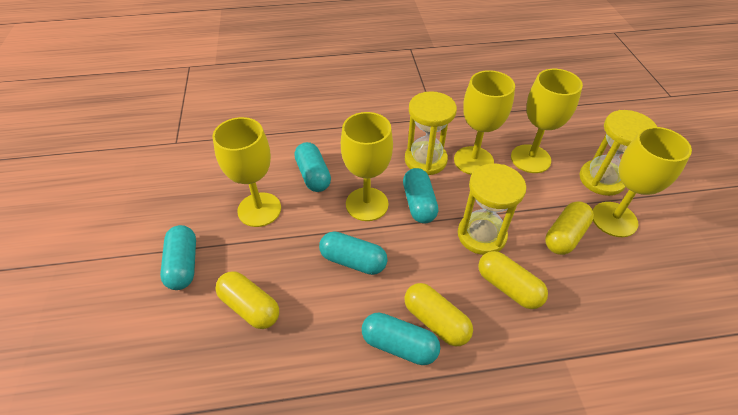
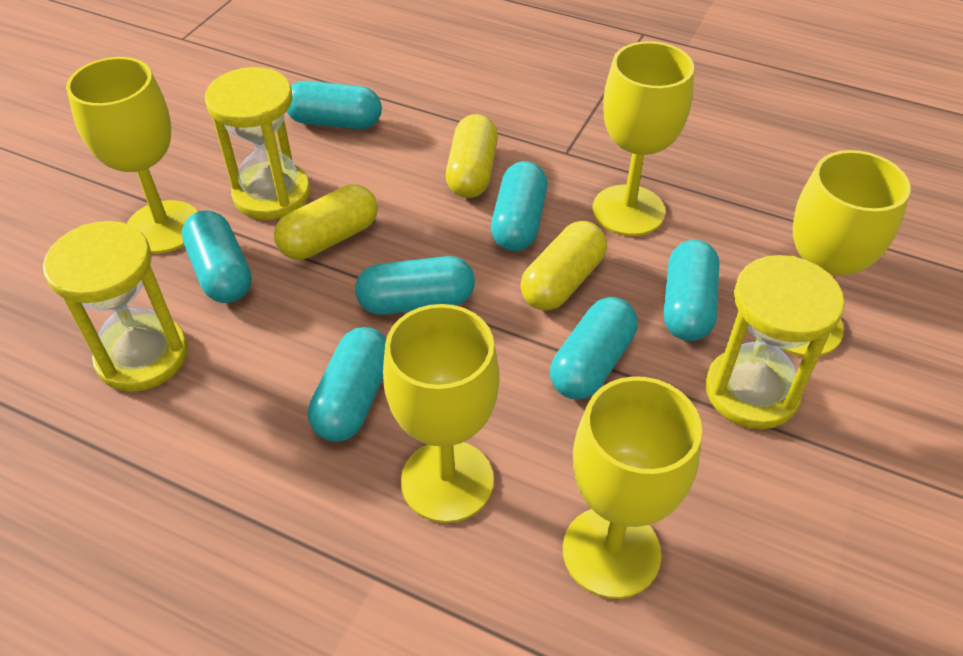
turquoise capsule: 5 -> 7
yellow capsule: 4 -> 3

